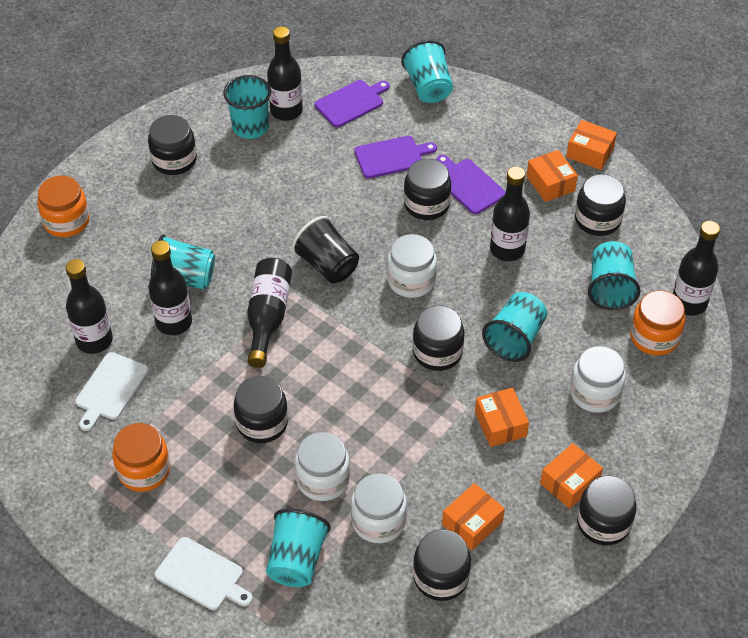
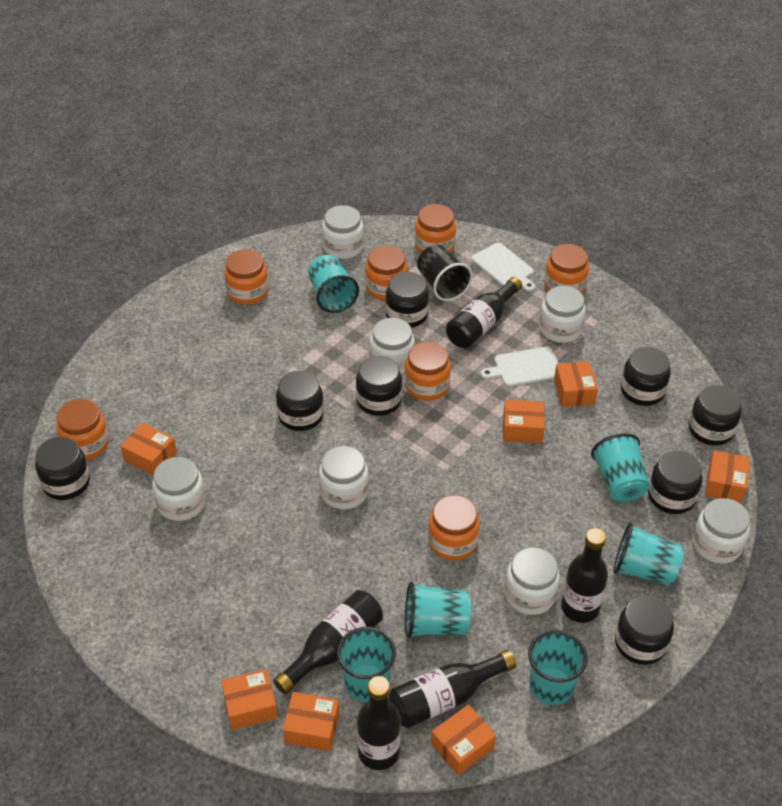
black bottle: 6 -> 5
black jar: 7 -> 8
orange box: 5 -> 7
orange jar: 3 -> 7
purple cutting board: 3 -> 0
white jar: 4 -> 7

